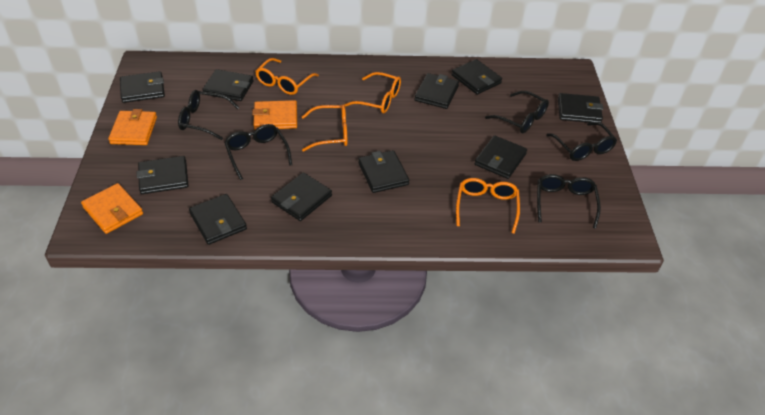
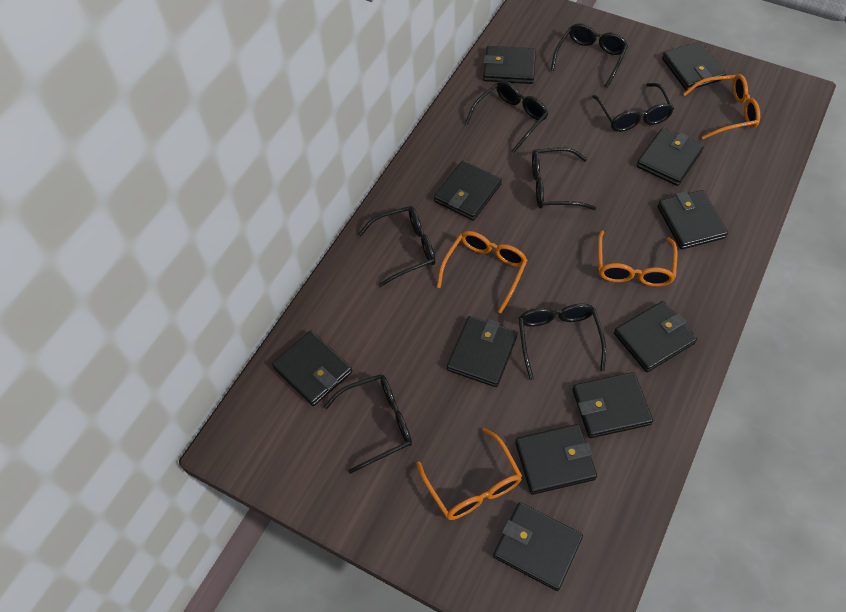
black glasses: 5 -> 7
black wallet: 10 -> 11
orange wallet: 3 -> 0

